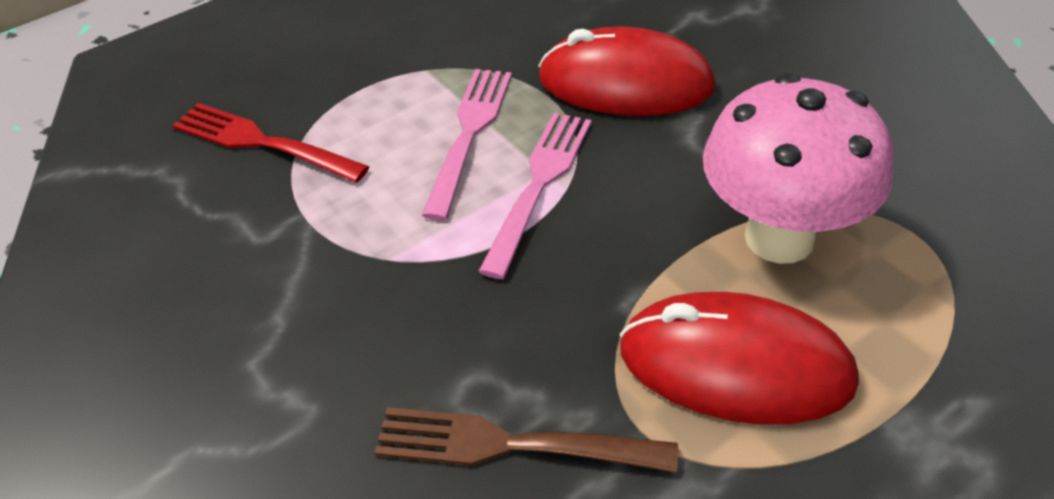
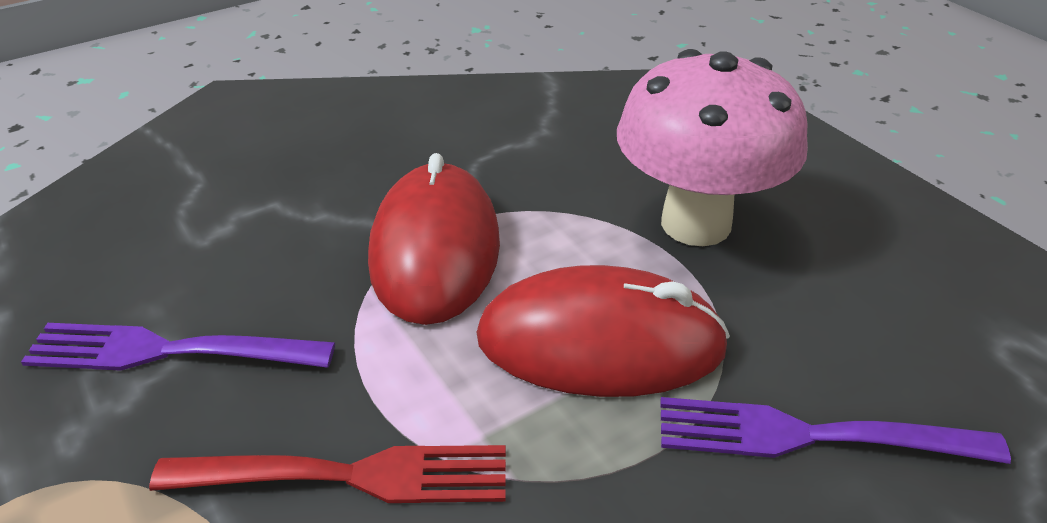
brown fork: 1 -> 0
pink fork: 2 -> 0
purple fork: 0 -> 2

